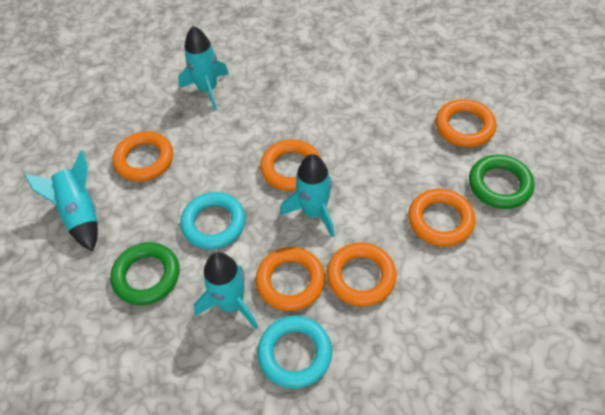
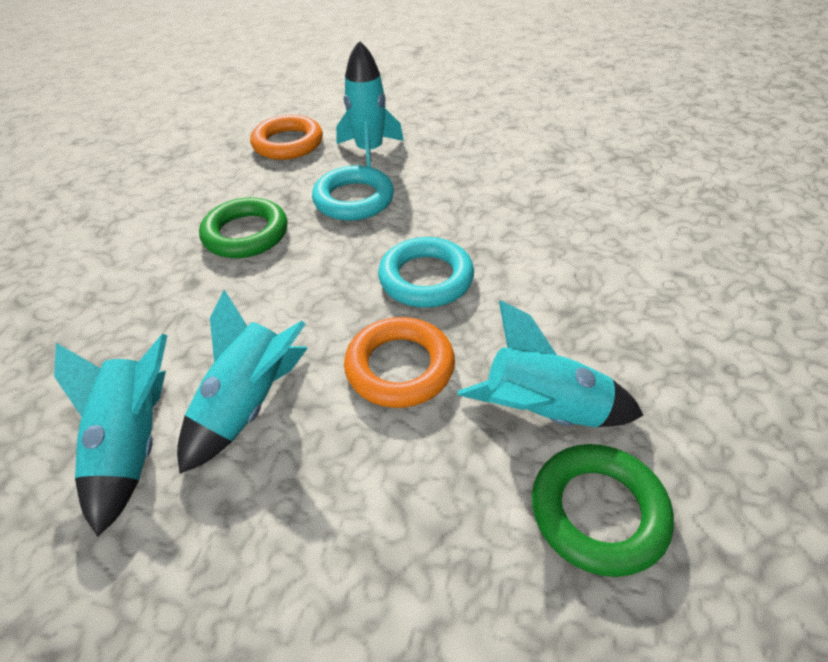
orange ring: 6 -> 2

